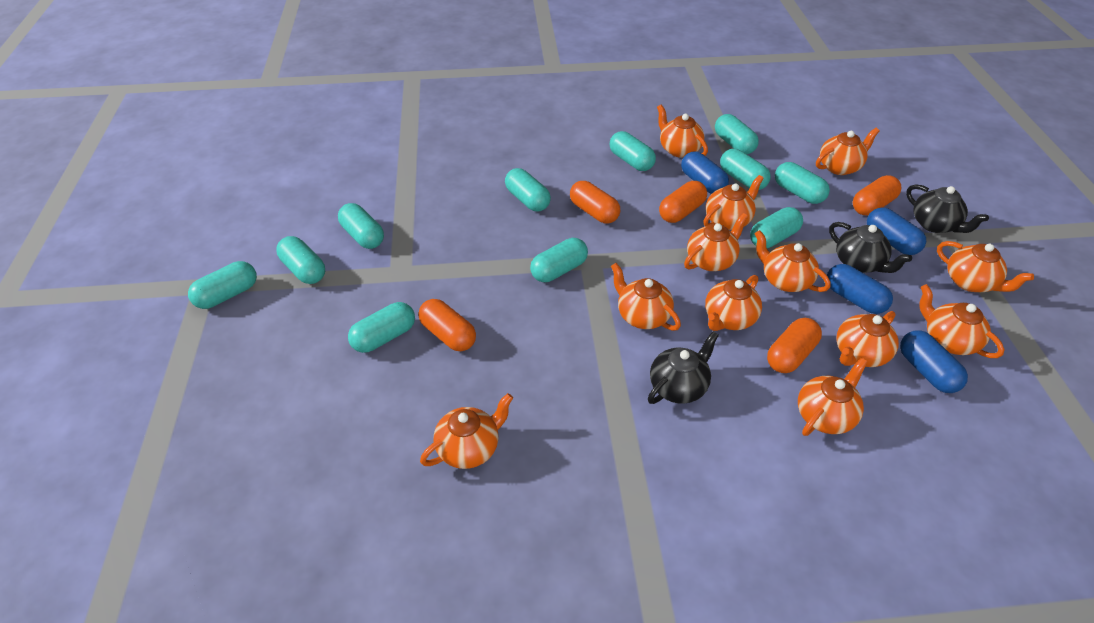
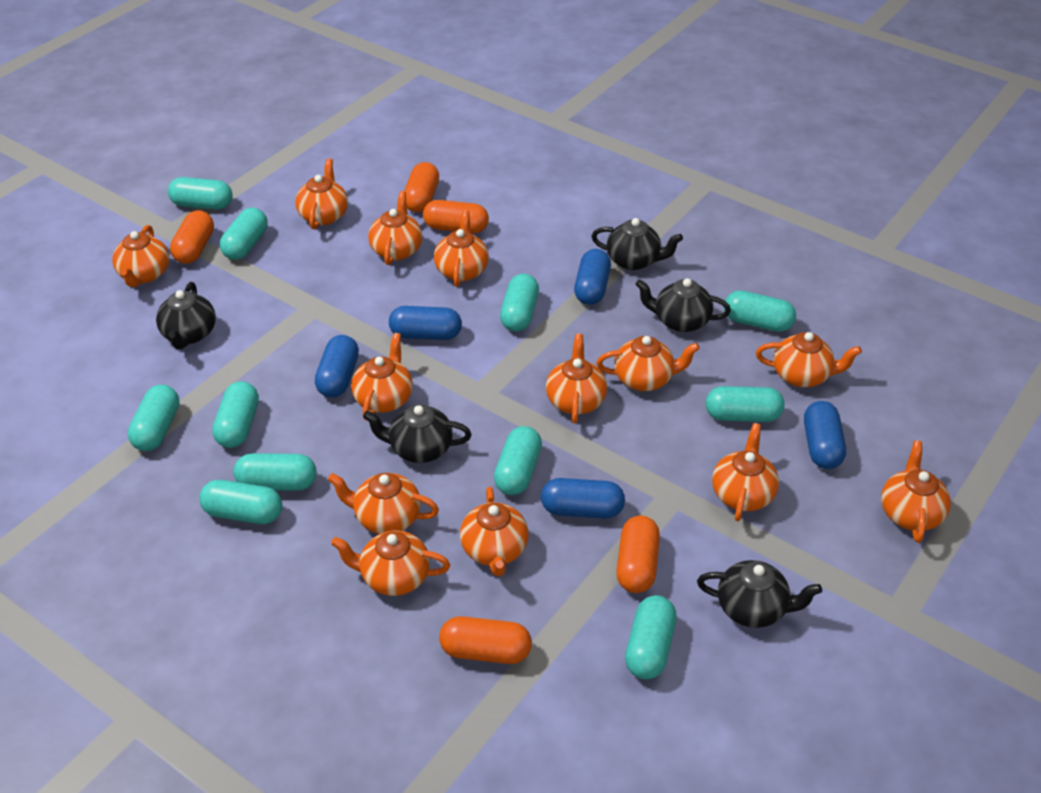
black teapot: 3 -> 5
blue capsule: 4 -> 5
orange teapot: 12 -> 13

